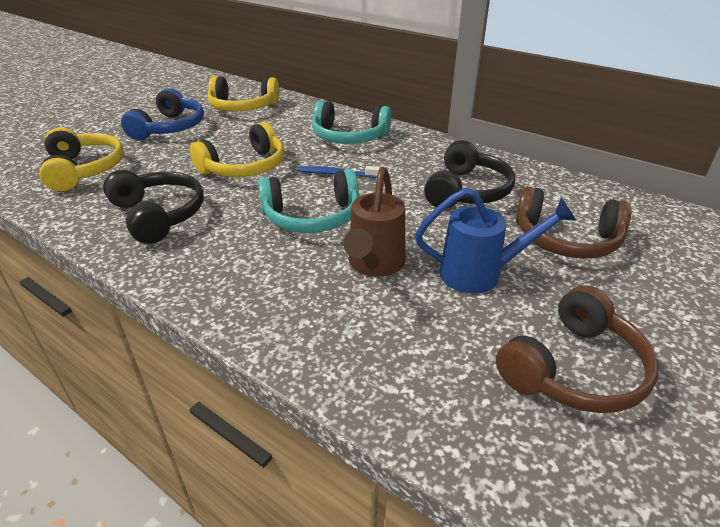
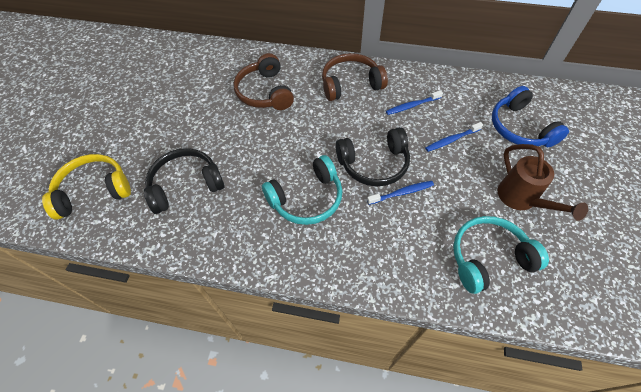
blue toothbrush: 1 -> 3
blue watering can: 1 -> 0
yellow headphones: 3 -> 1

